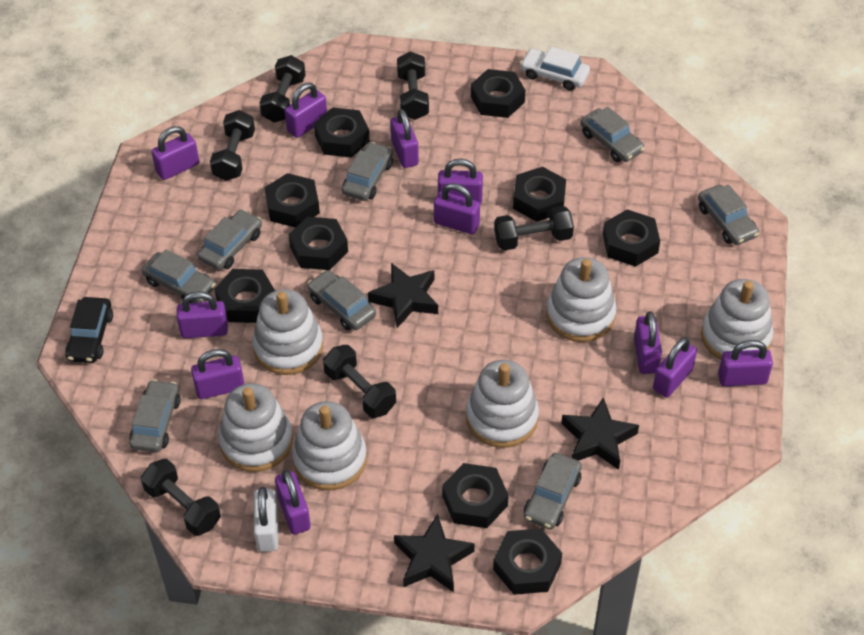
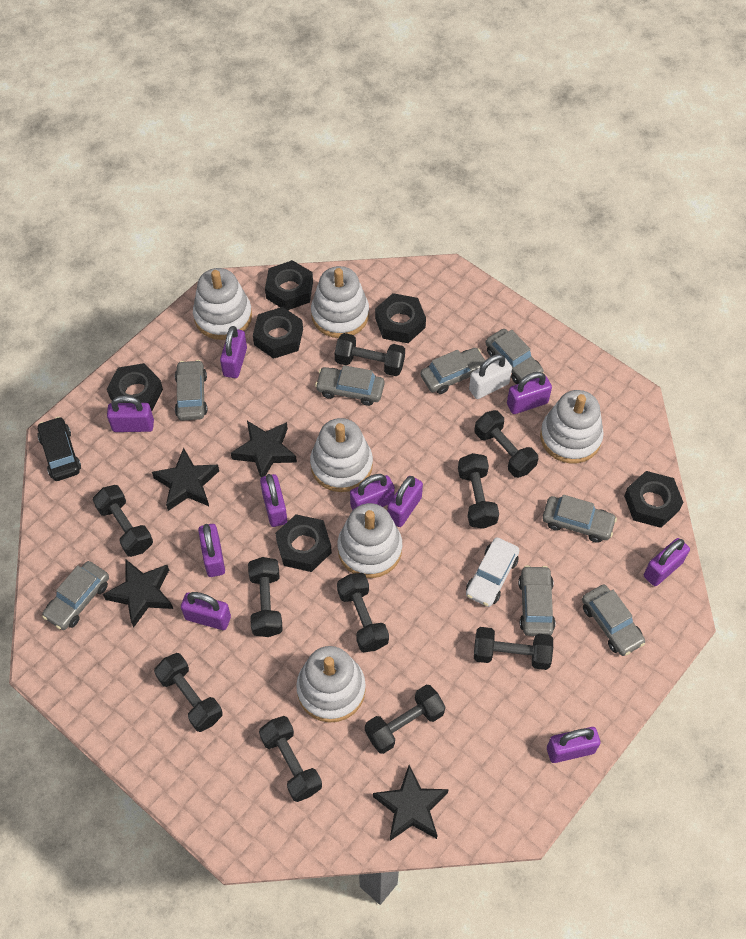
black dumbbell: 6 -> 10
black nut: 9 -> 6
black star: 3 -> 4
purple padlock: 11 -> 10

